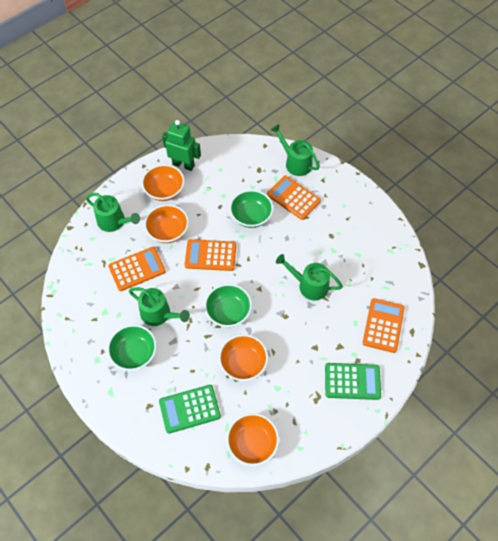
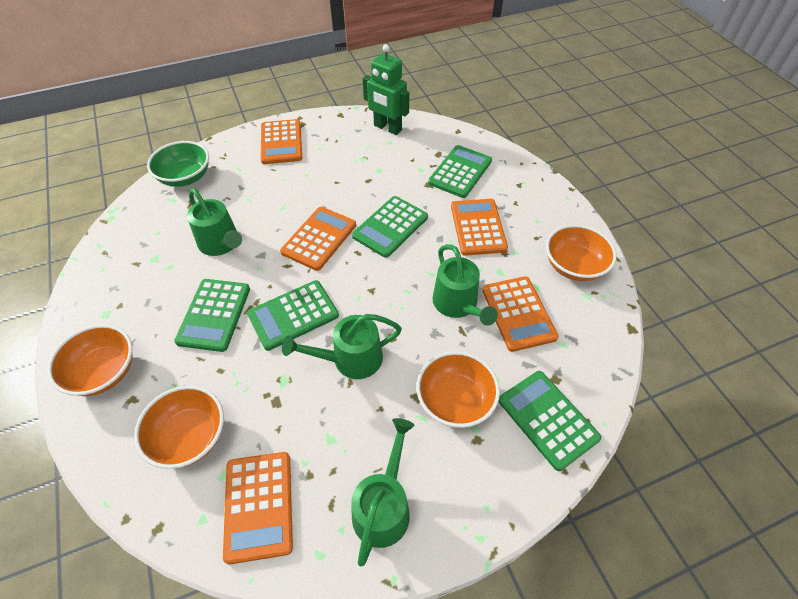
green bowl: 3 -> 1
green calculator: 2 -> 5
orange calculator: 4 -> 5

